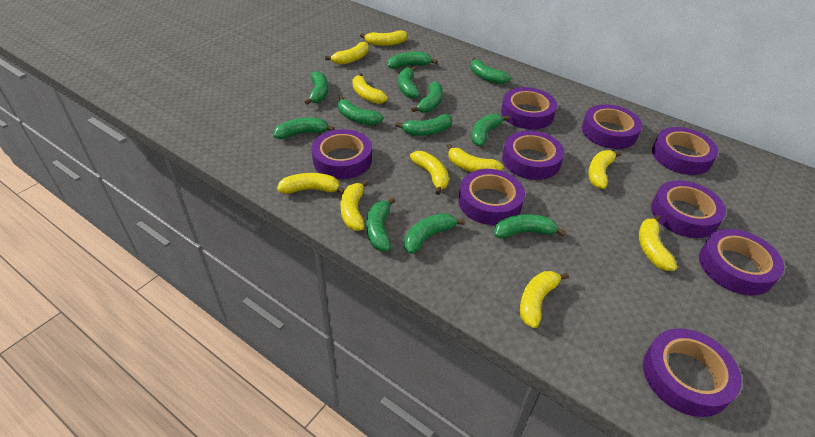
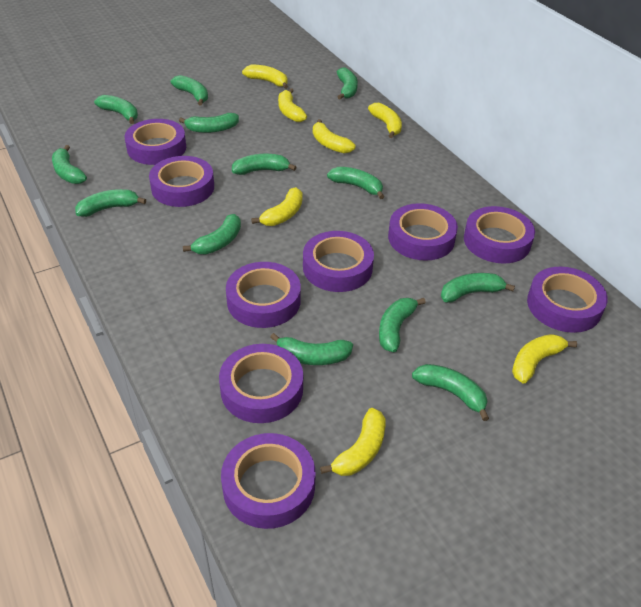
green banana: 12 -> 13
yellow banana: 10 -> 7

